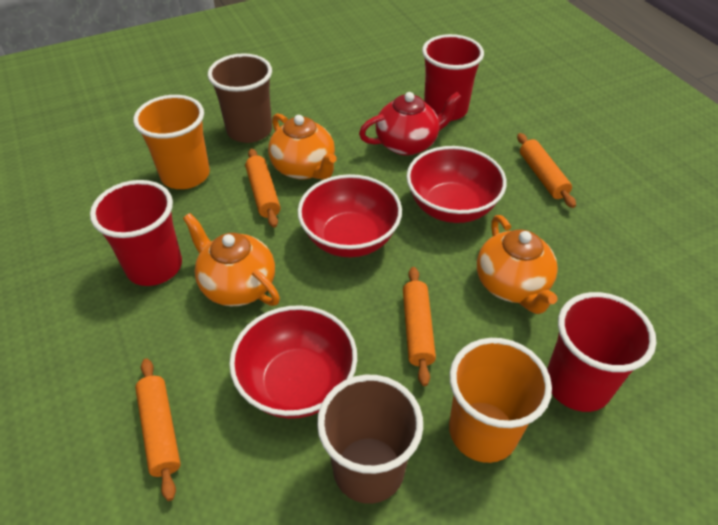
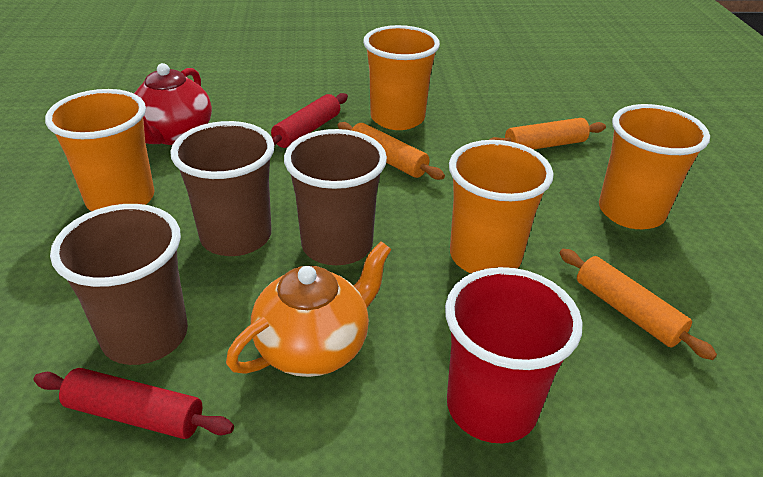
brown cup: 2 -> 3
orange cup: 2 -> 4
orange rolling pin: 4 -> 3
orange teapot: 3 -> 1
red bowl: 3 -> 0
red cup: 3 -> 1
red rolling pin: 0 -> 2

